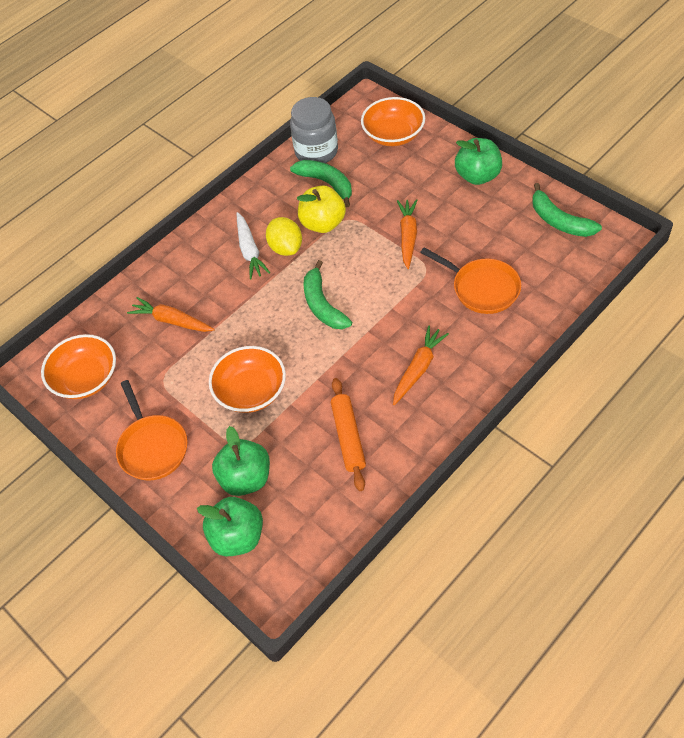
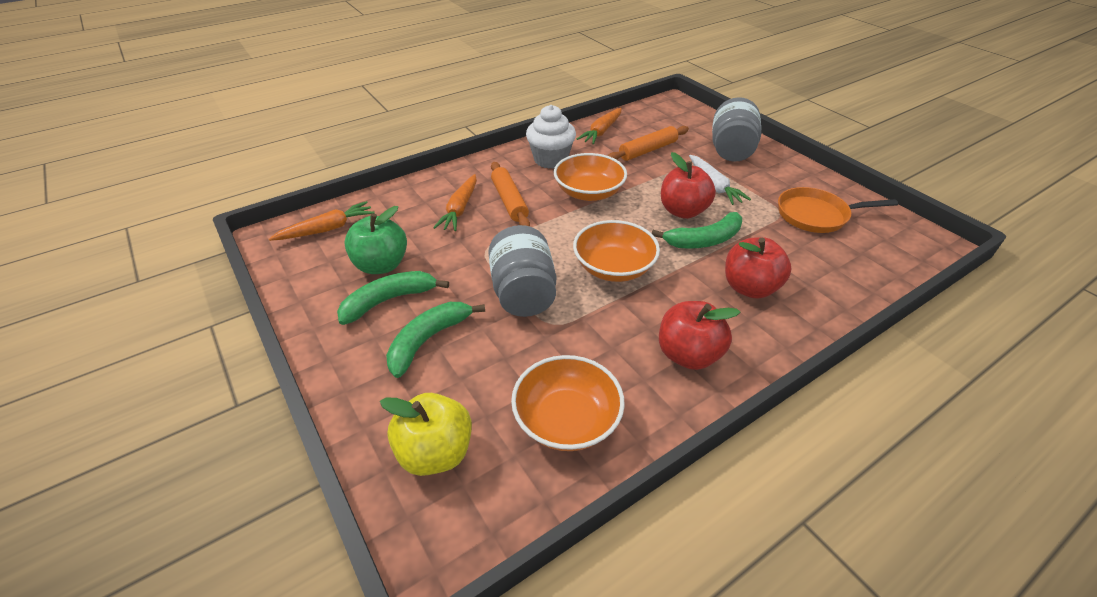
green apple: 3 -> 1
grey jar: 1 -> 2
orange pan: 2 -> 1
orange rolling pin: 1 -> 2
red apple: 0 -> 3
white cupcake: 0 -> 1
yellow lemon: 1 -> 0

